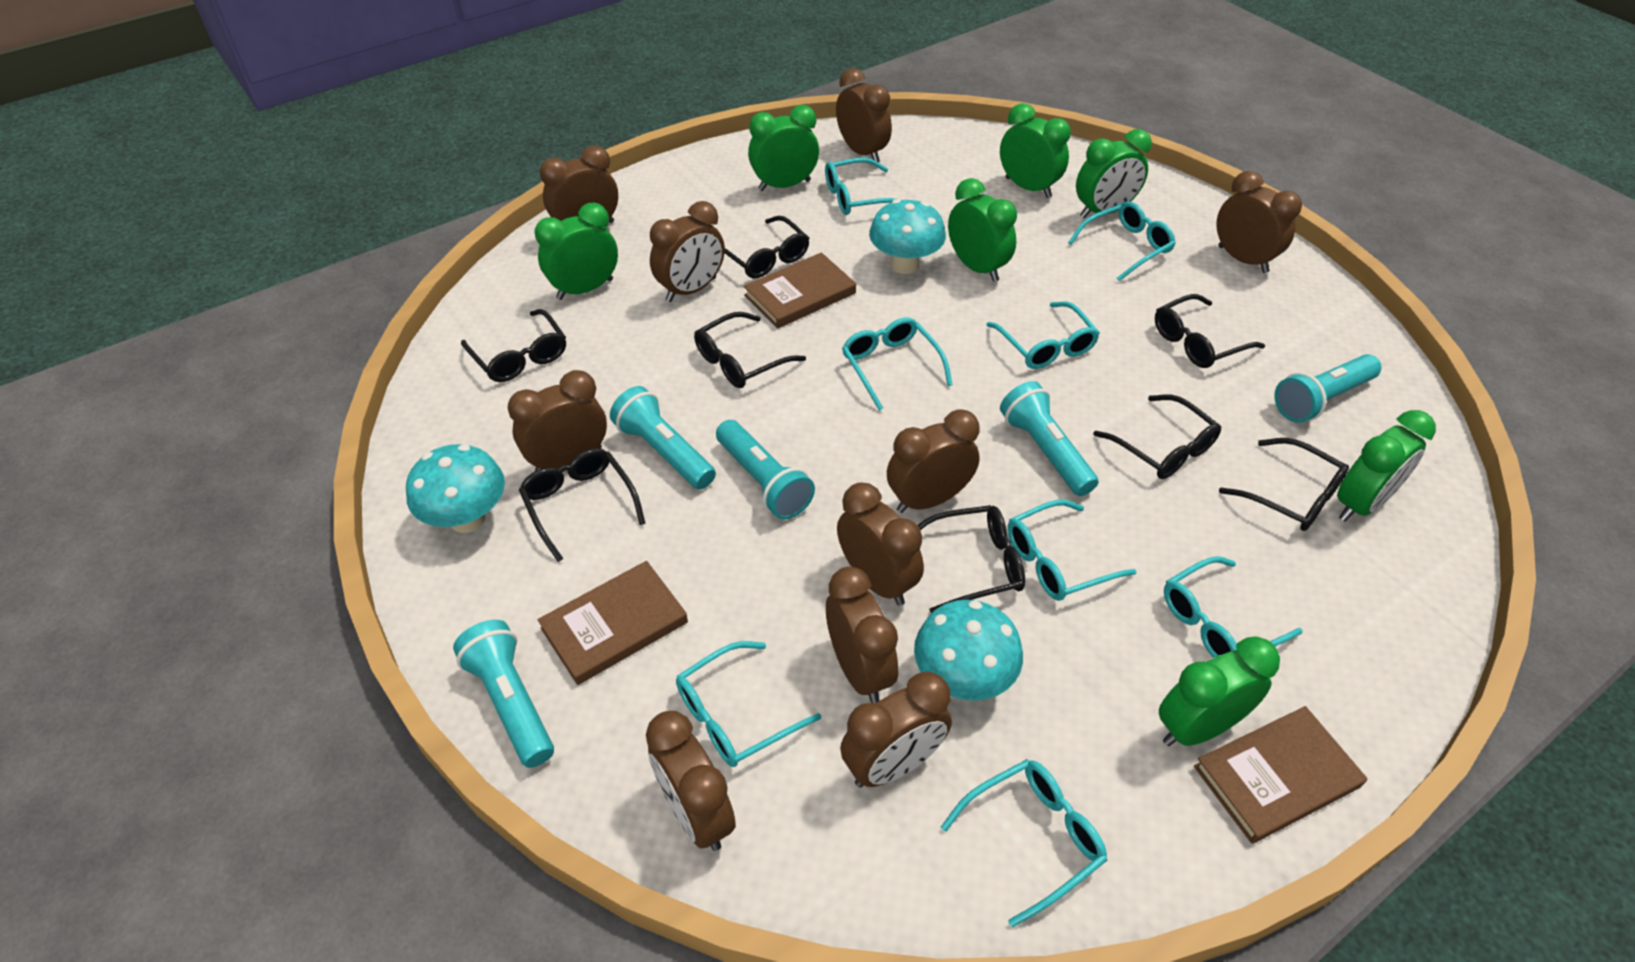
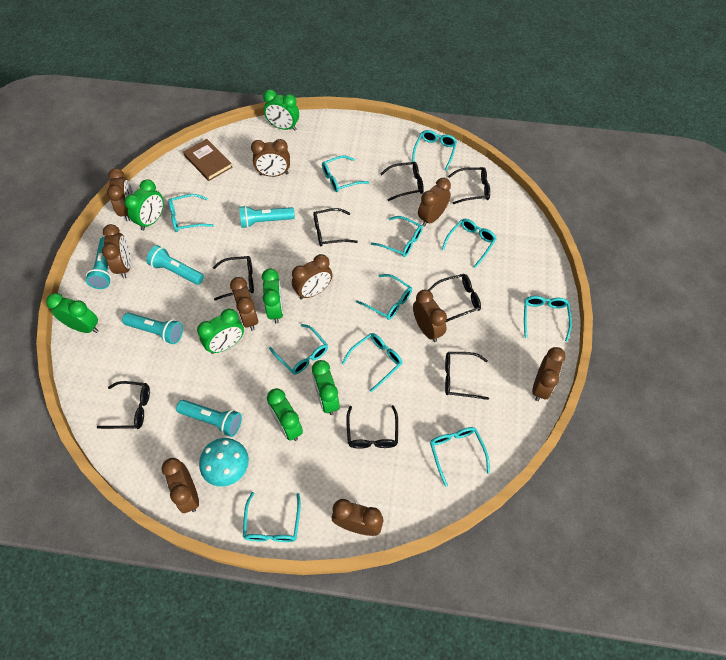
brown book: 3 -> 1
turquoise glasses: 8 -> 11
turquoise mushroom: 3 -> 1

